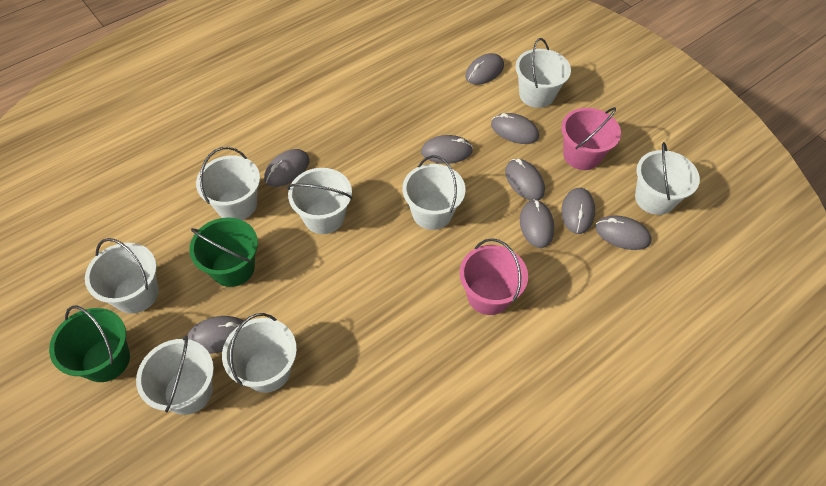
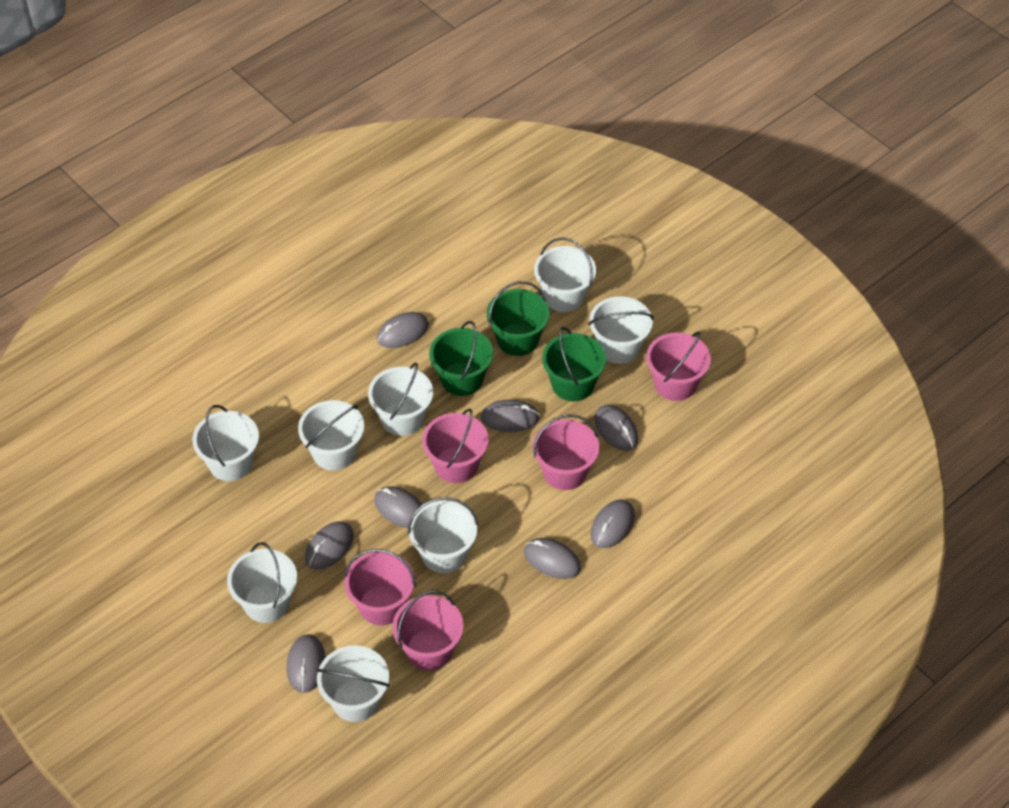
green bucket: 2 -> 3
grey mouse: 9 -> 8
pink bucket: 2 -> 5

